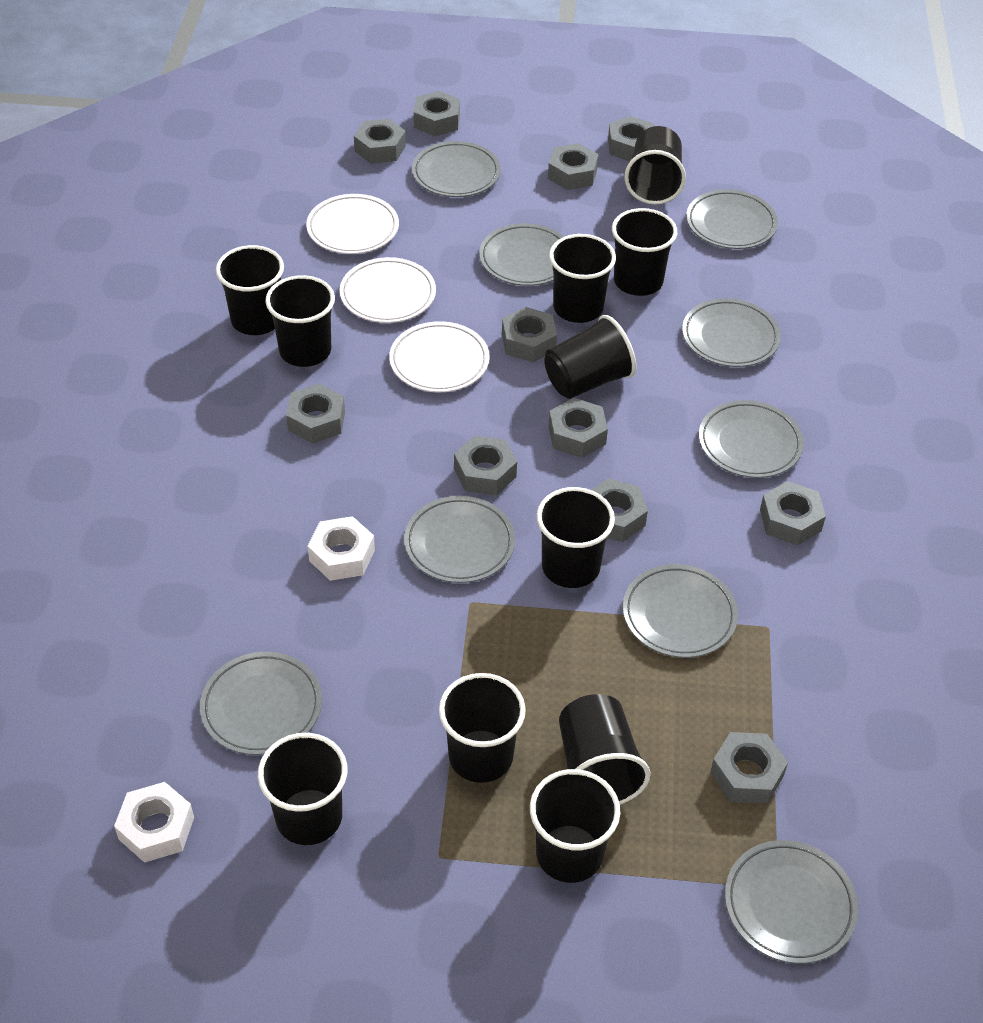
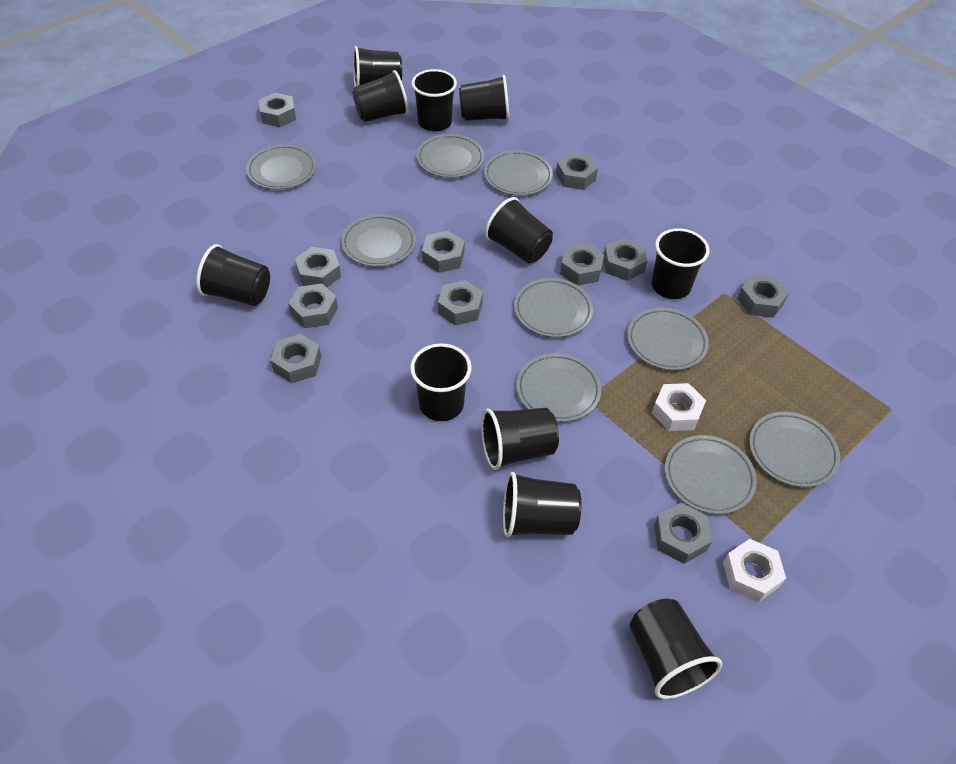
white plate: 3 -> 0

